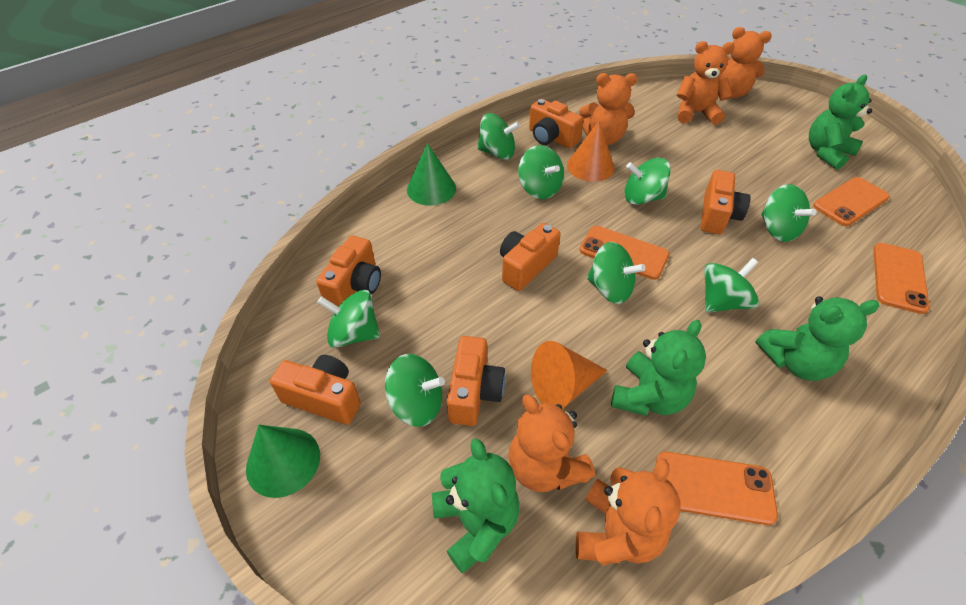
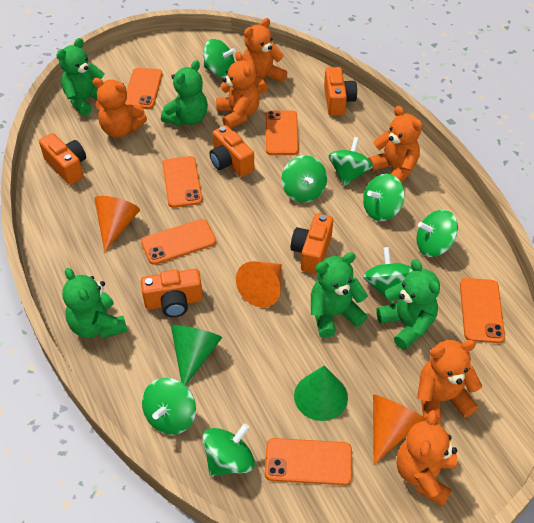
green teddy bear: 4 -> 5
orange camera: 6 -> 5
orange cone: 2 -> 3
orange phone: 4 -> 6
orange teddy bear: 5 -> 6

